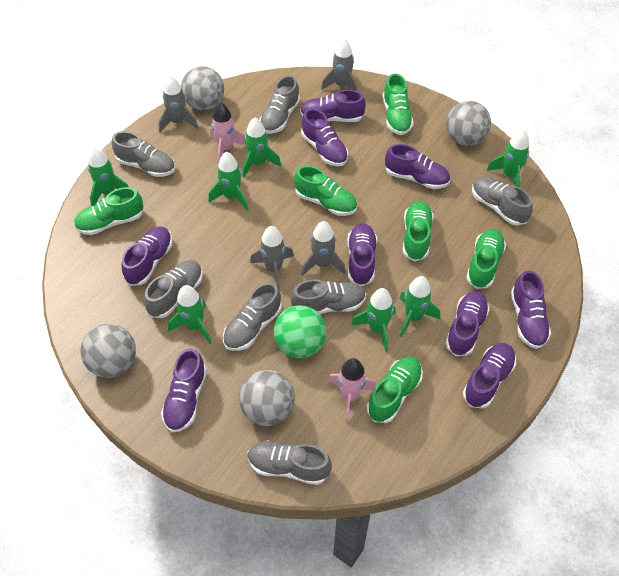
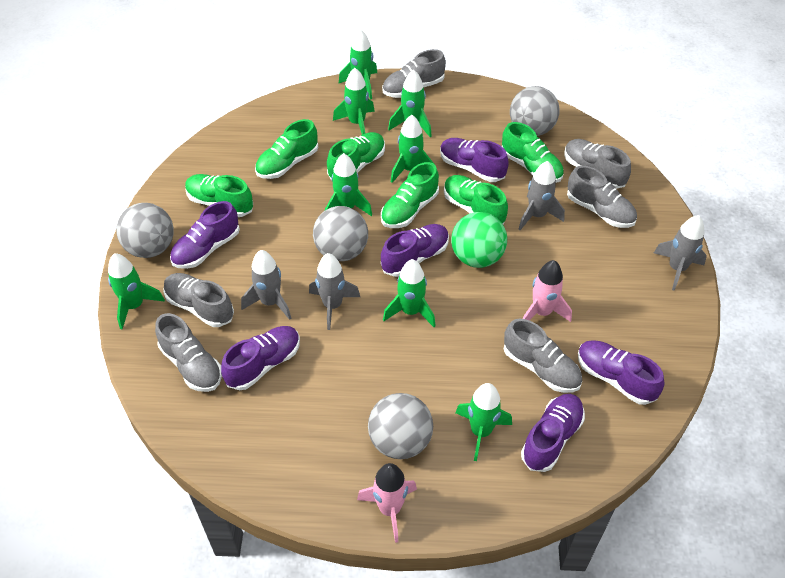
green rocket: 7 -> 8
grey shoe: 7 -> 6
purple shoe: 9 -> 6

